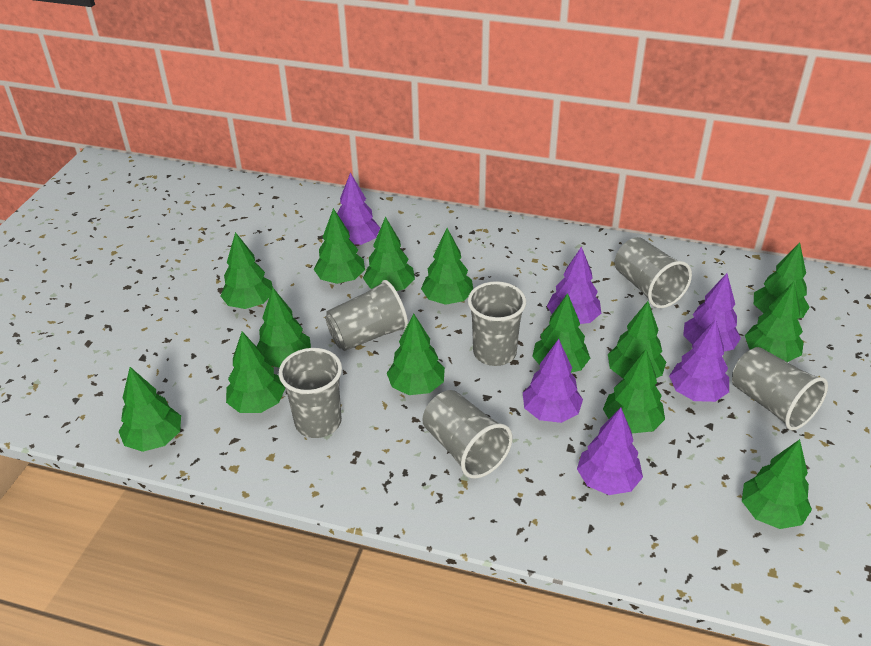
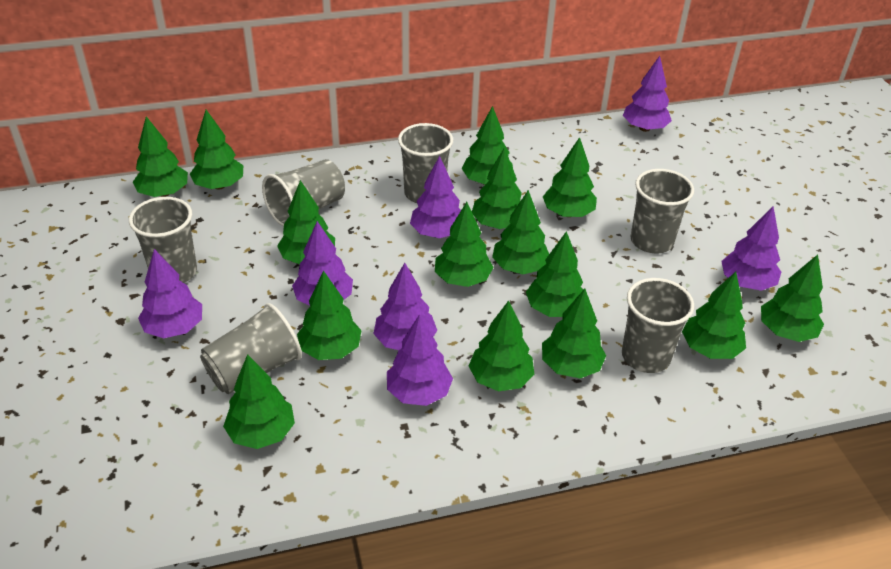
green tree: 14 -> 15
purple tree: 6 -> 7

